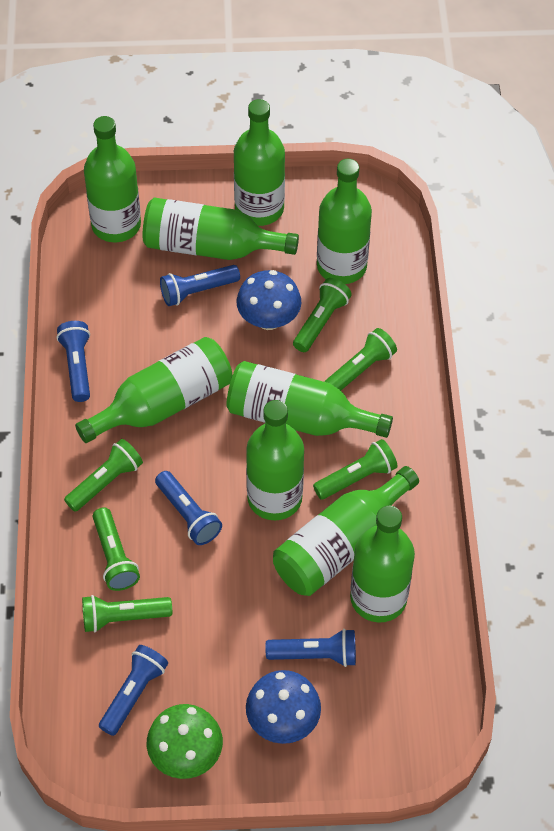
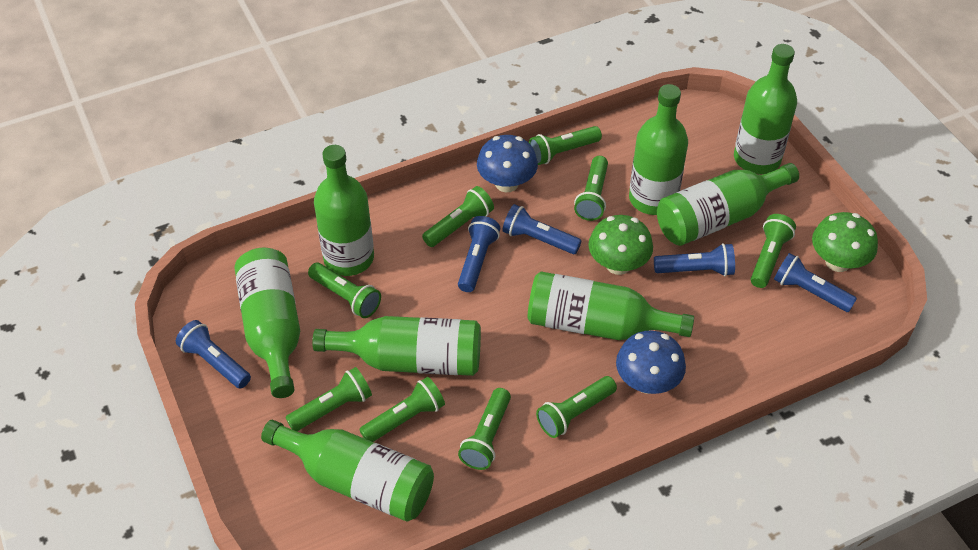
green bottle: 9 -> 8
green flashlight: 6 -> 9
green mushroom: 1 -> 2

